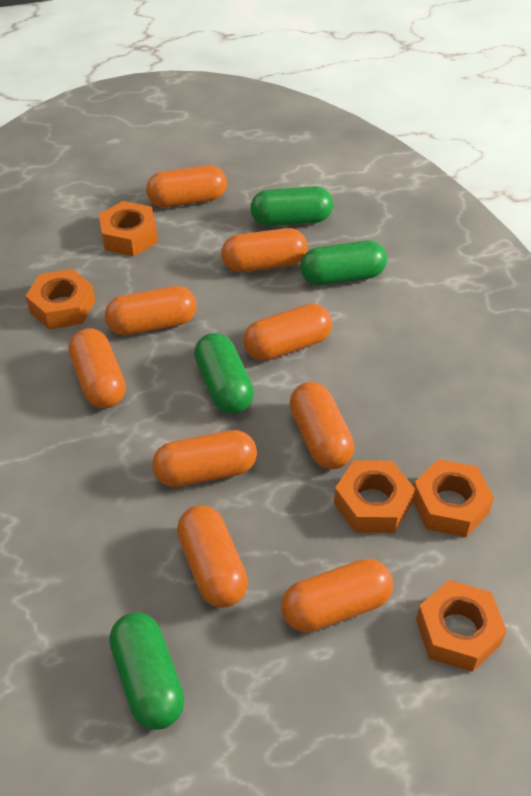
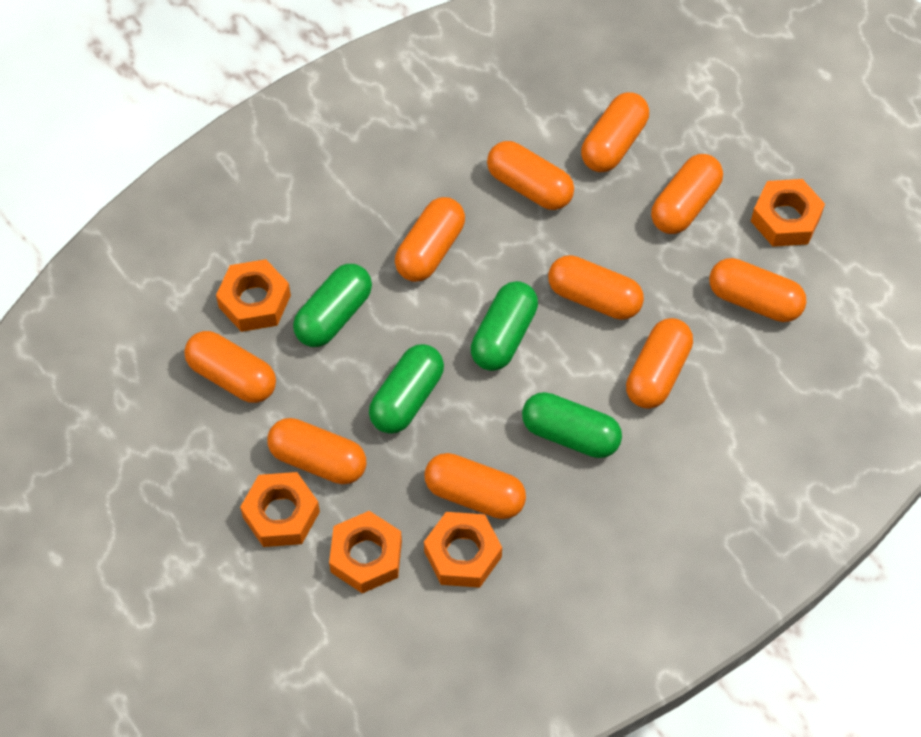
orange capsule: 9 -> 10

